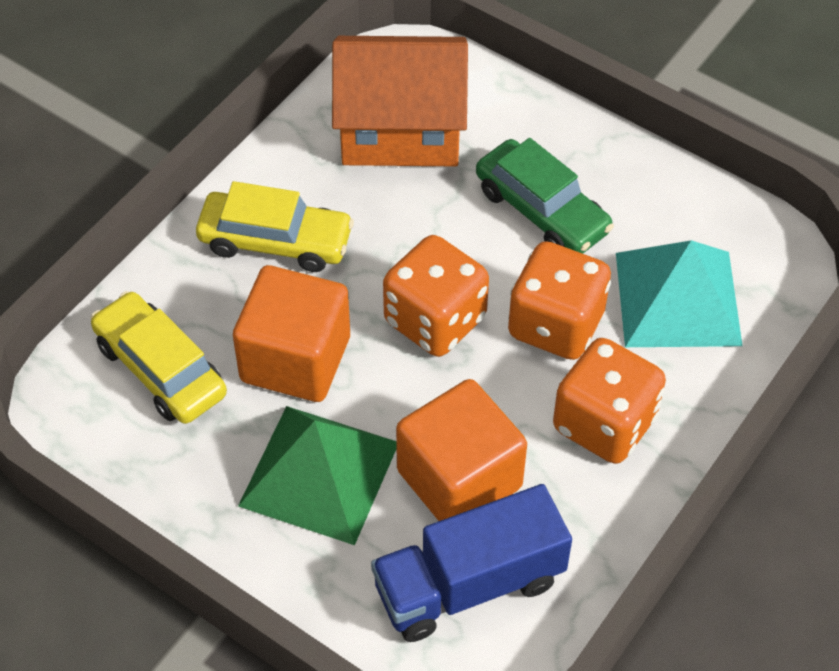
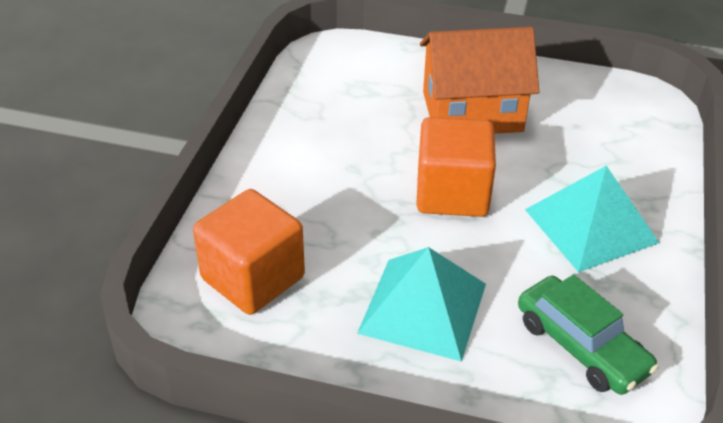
blue truck: 1 -> 0
green pyramid: 1 -> 0
orange dice: 3 -> 0
turquoise pyramid: 1 -> 2
yellow car: 2 -> 0

